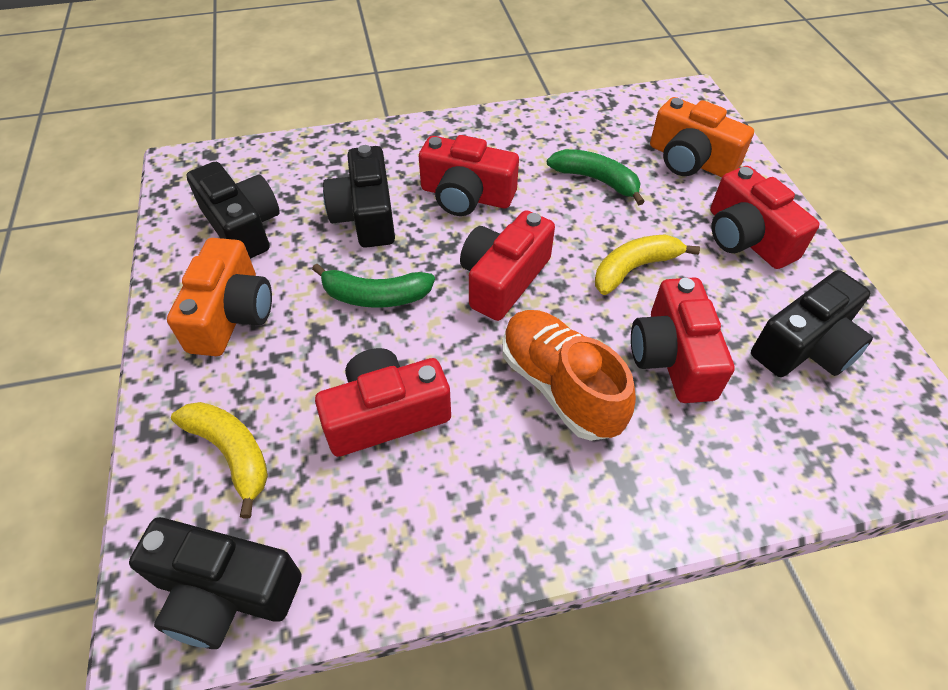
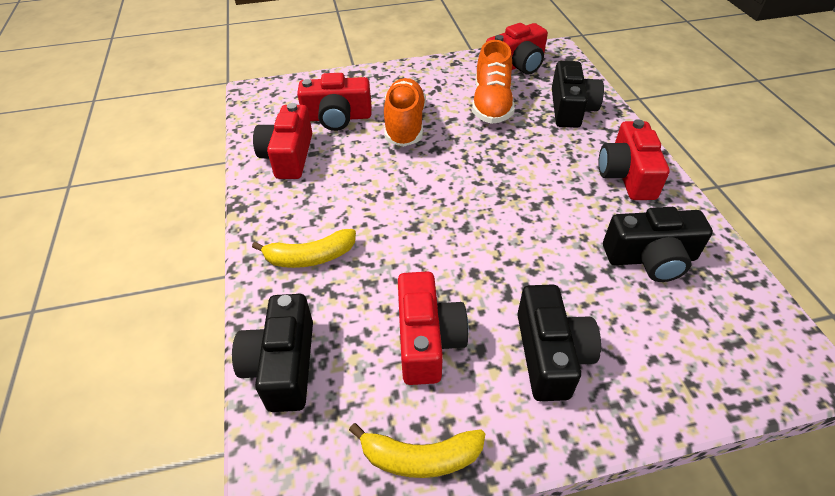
green banana: 2 -> 0
orange camera: 2 -> 0
orange shoe: 1 -> 2

